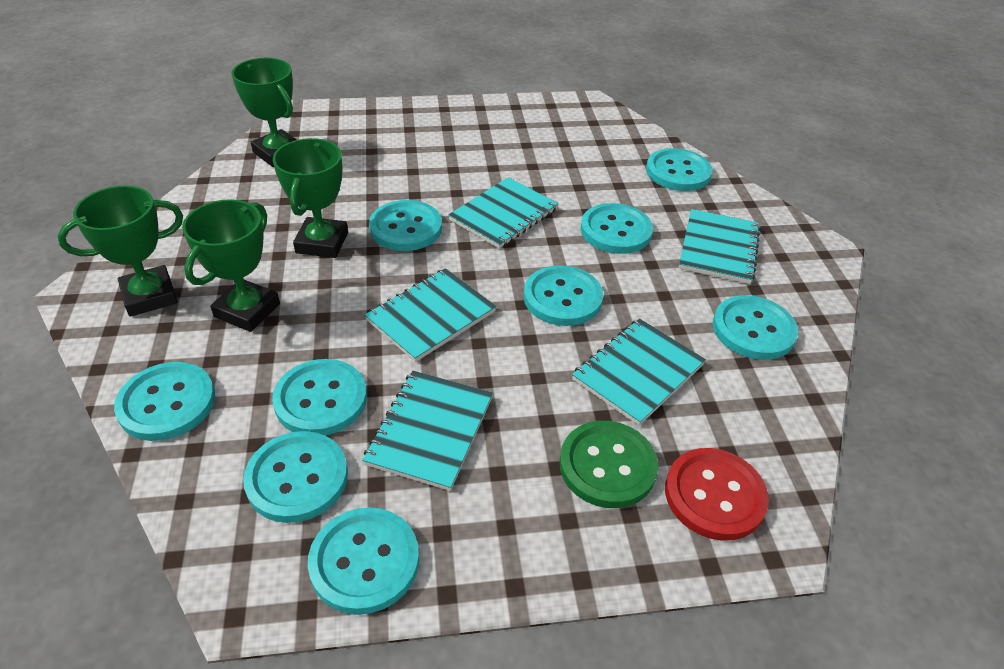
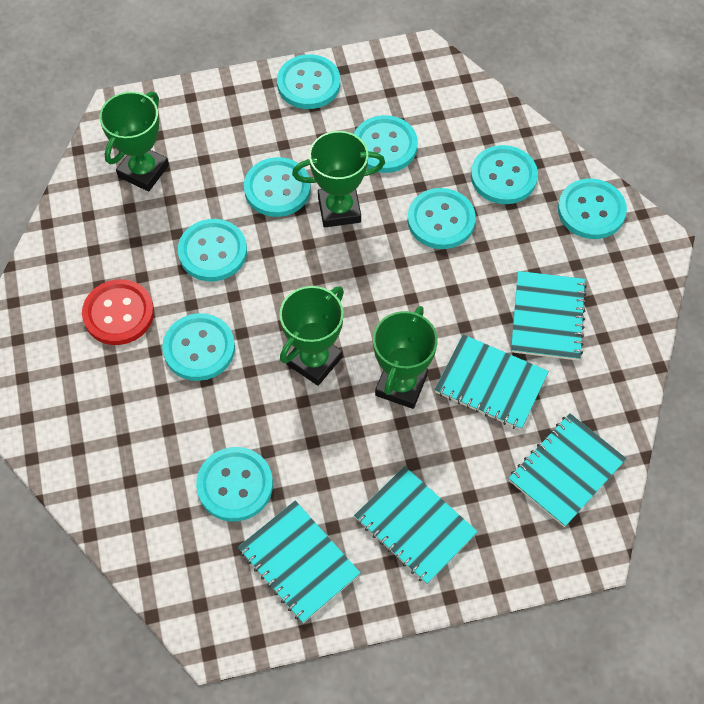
green button: 1 -> 0

